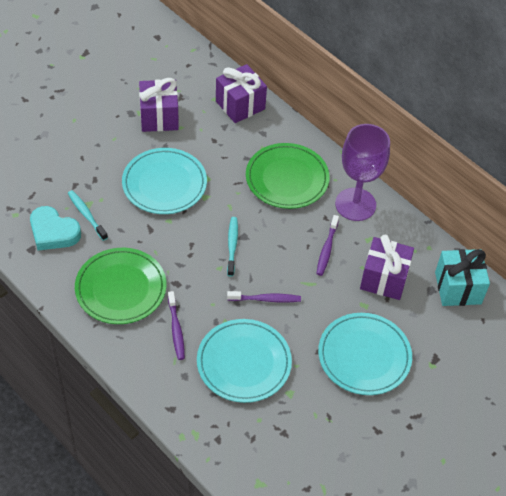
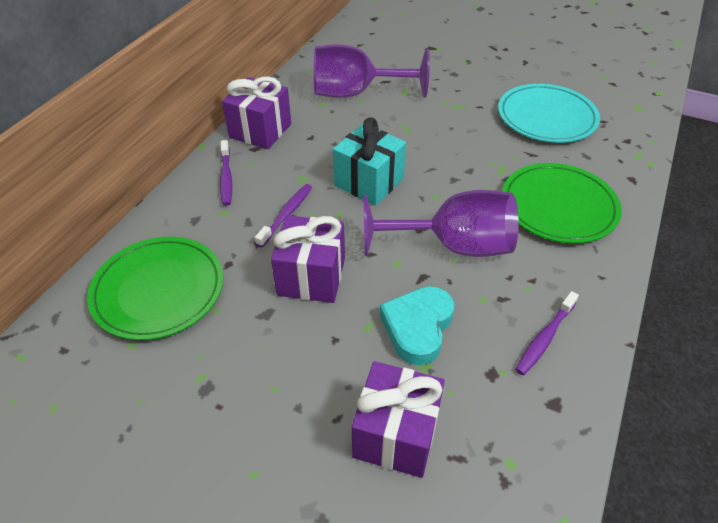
purple goblet: 1 -> 2
turquoise plate: 3 -> 1
turquoise toothbrush: 2 -> 0

